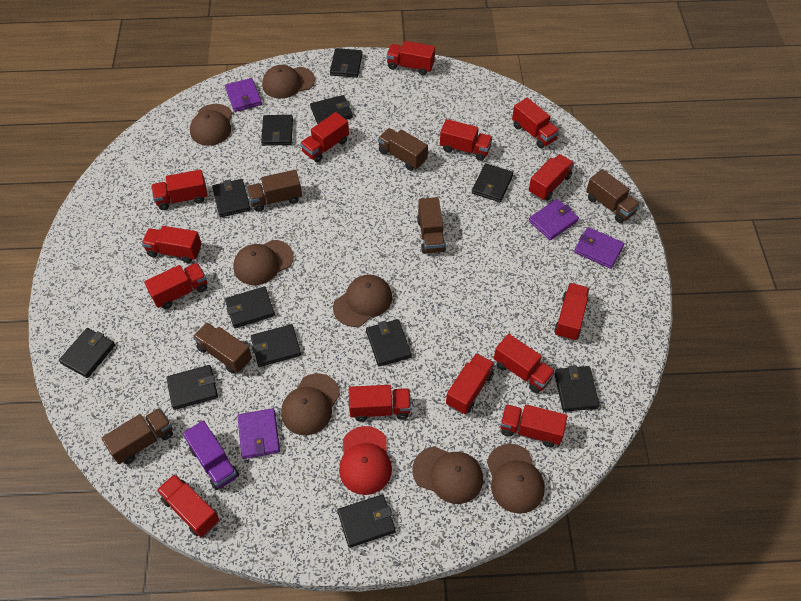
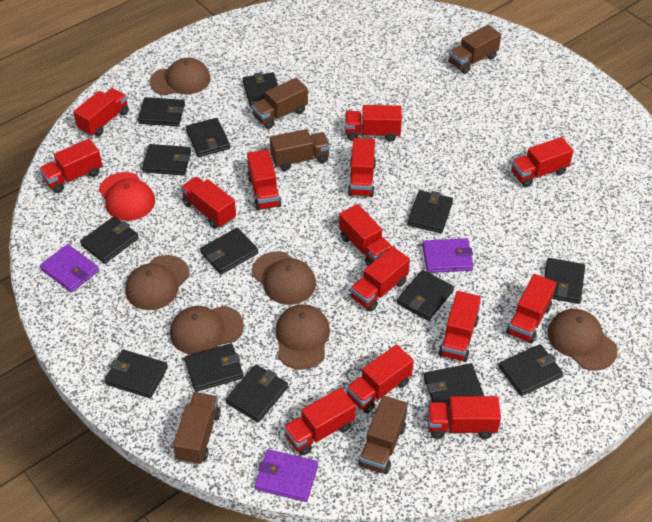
black wallet: 12 -> 14
brown cap: 7 -> 6
brown truck: 6 -> 5
purple truck: 1 -> 0
purple wallet: 4 -> 3

